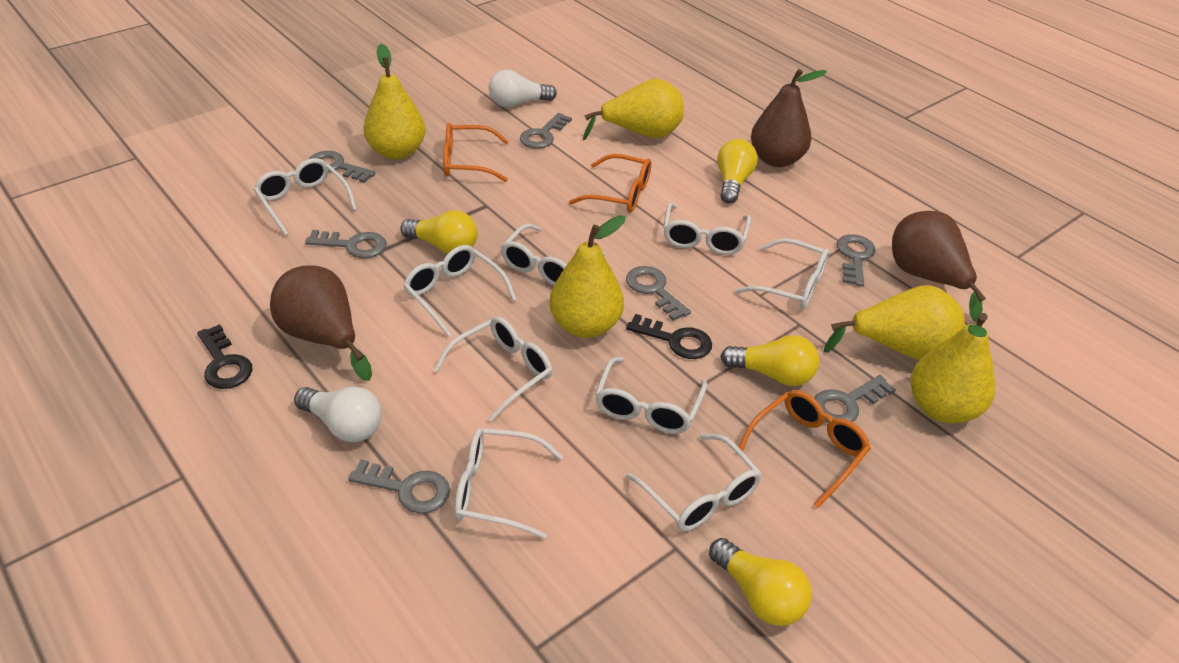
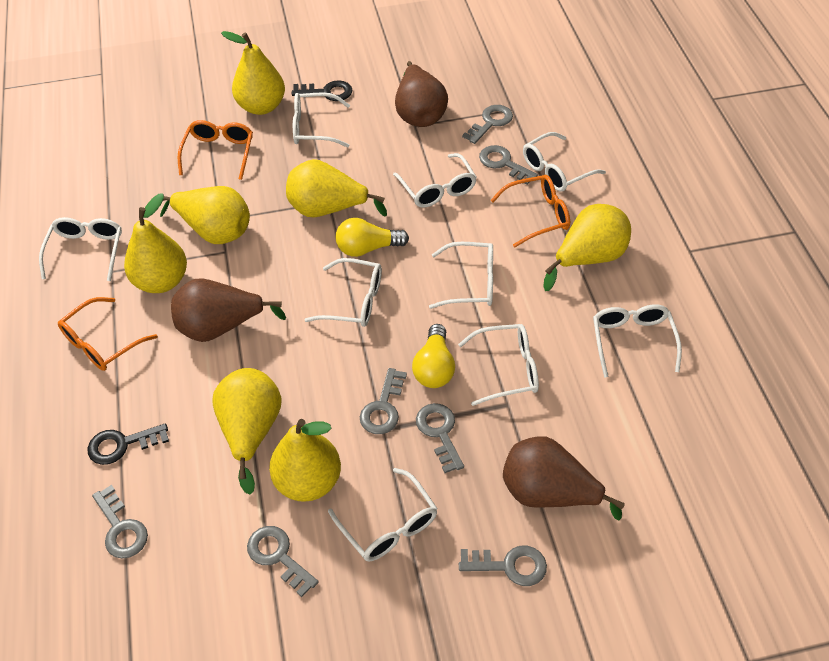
white light bulb: 2 -> 0
yellow light bulb: 4 -> 2
yellow pear: 5 -> 7

